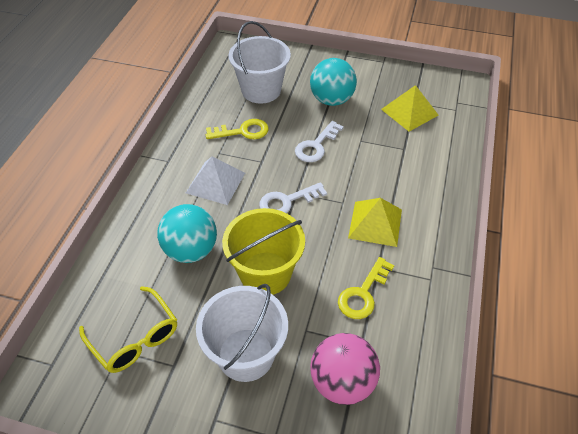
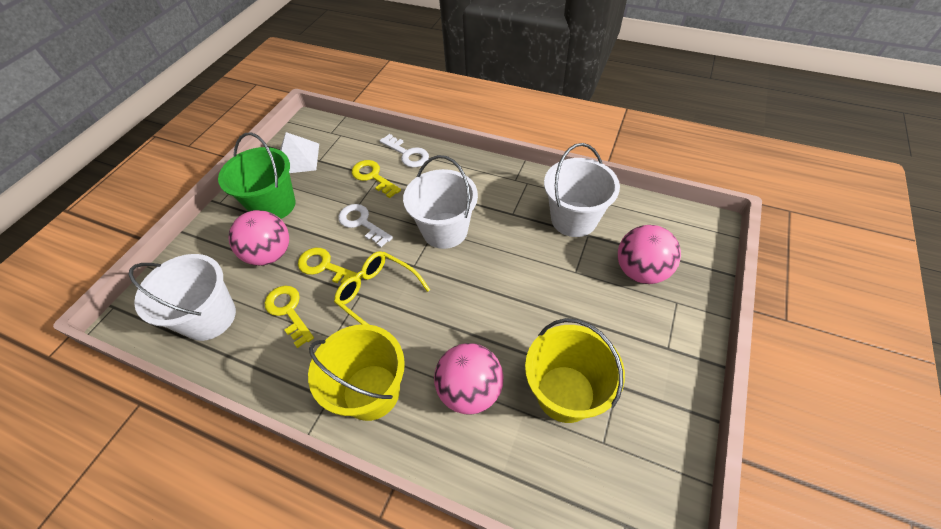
green bucket: 0 -> 1
pink ball: 1 -> 3
turquoise ball: 2 -> 0
white bucket: 2 -> 3
yellow bucket: 1 -> 2
yellow key: 2 -> 3
yellow pyramid: 2 -> 0

